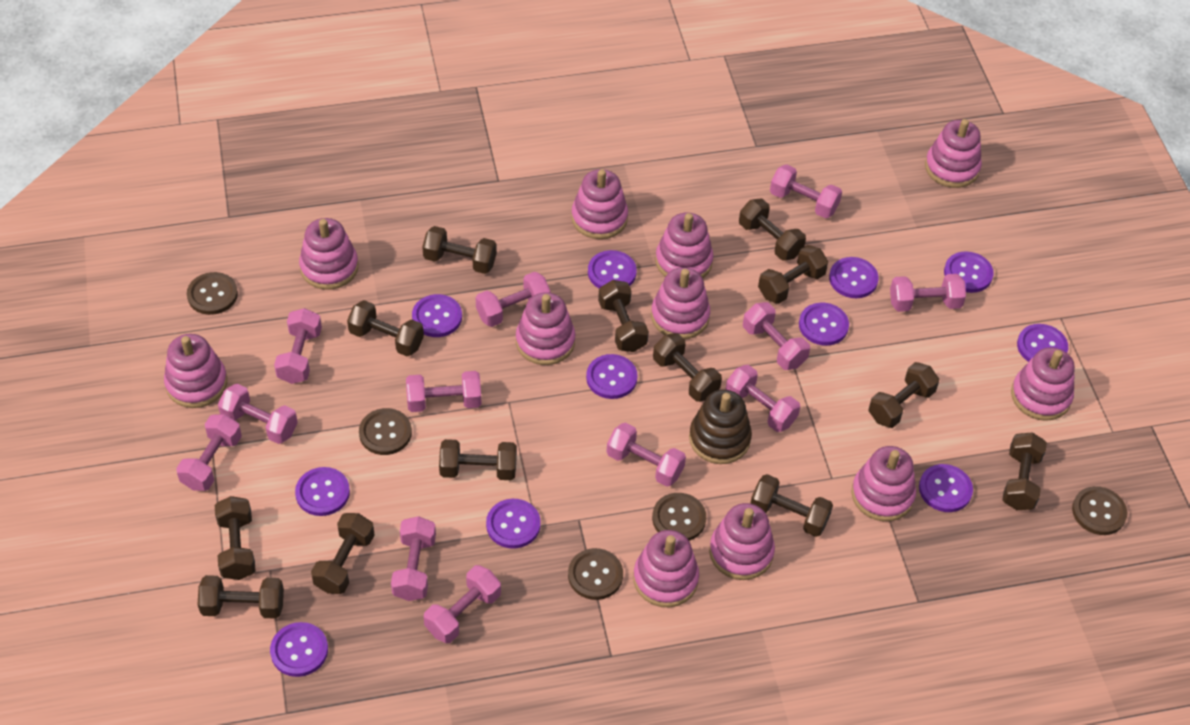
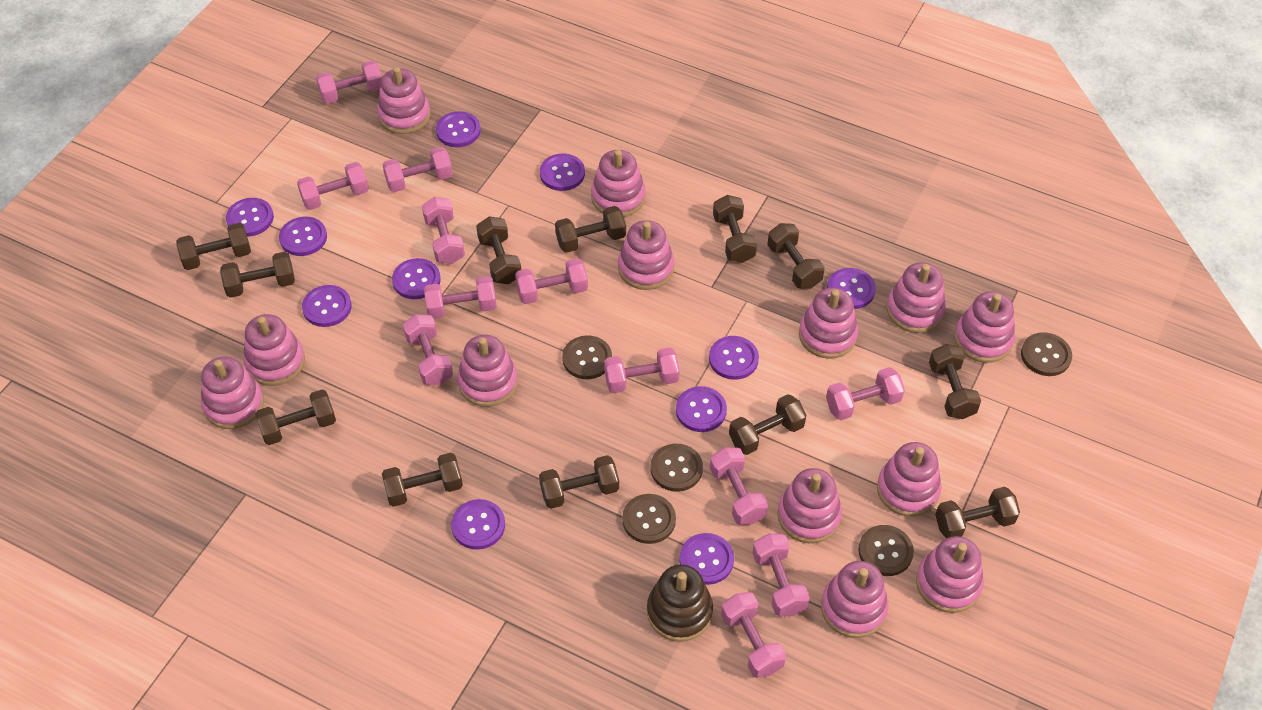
brown dumbbell: 13 -> 12
pink stacking toy: 11 -> 13

